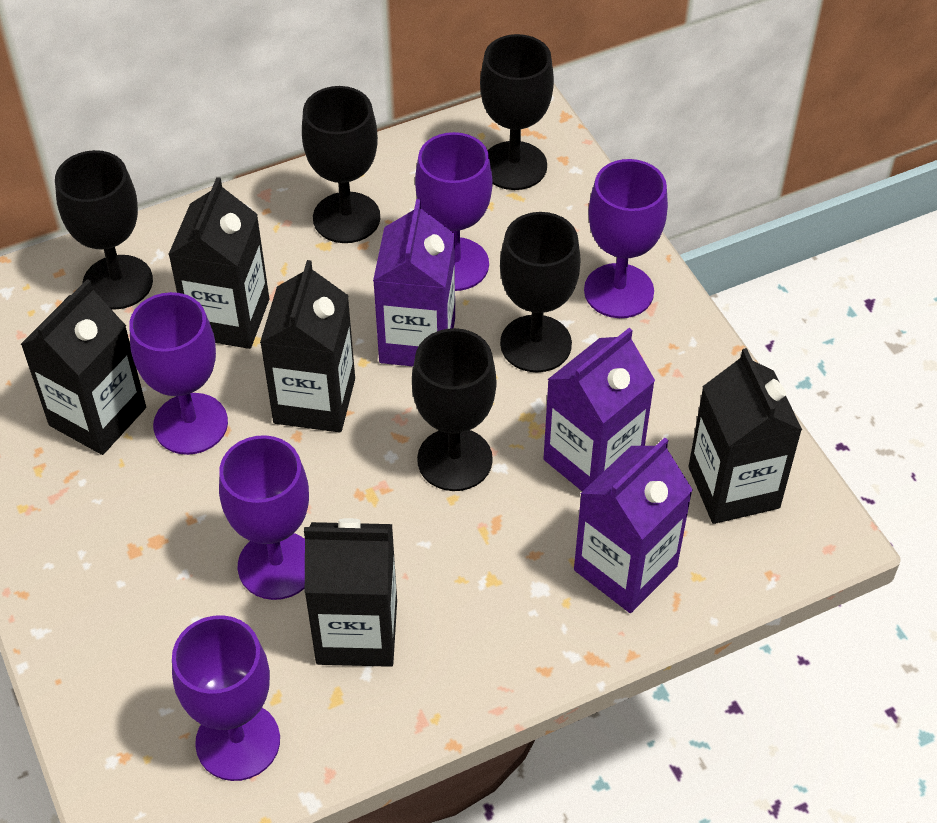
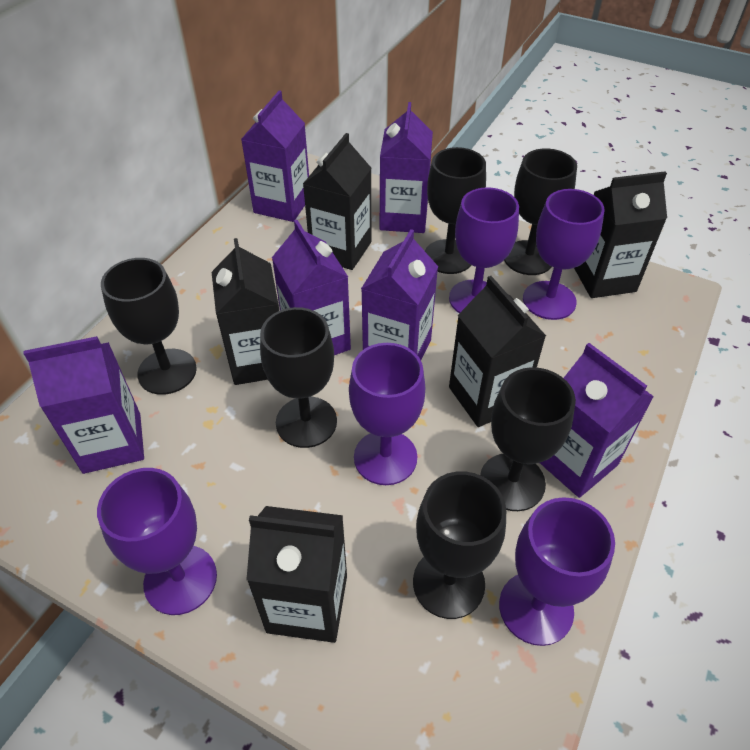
black goblet: 5 -> 6
purple carton: 3 -> 6

